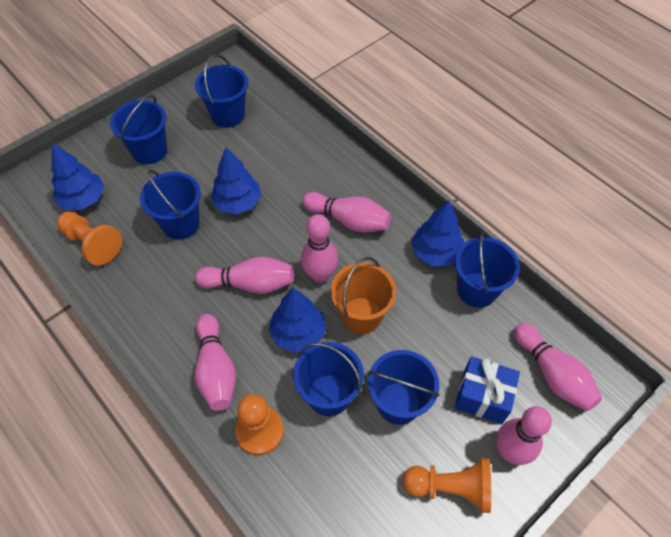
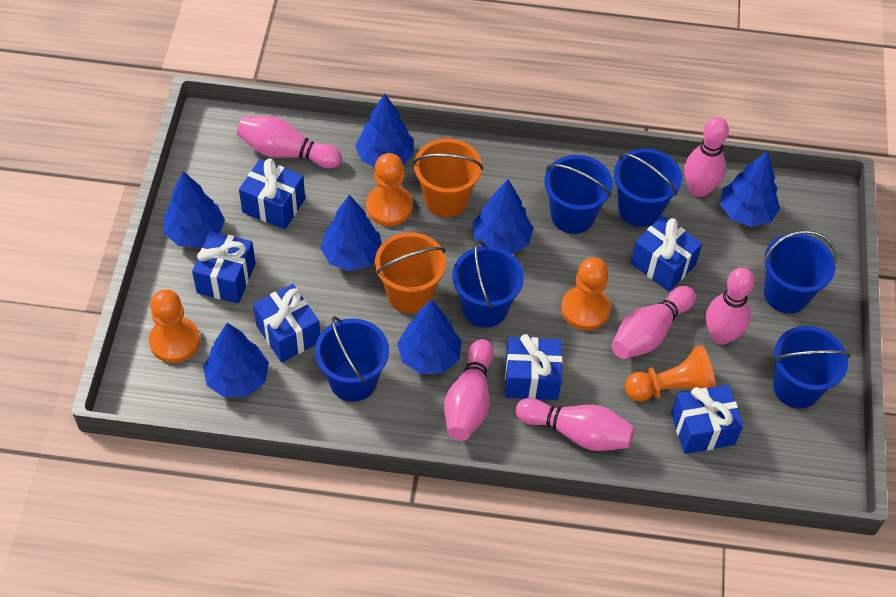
blue gift: 1 -> 6
blue tree: 4 -> 7
orange bucket: 1 -> 2
orange pawn: 3 -> 4

